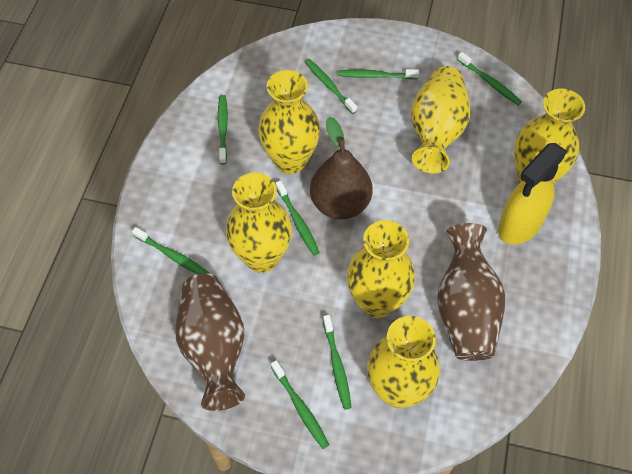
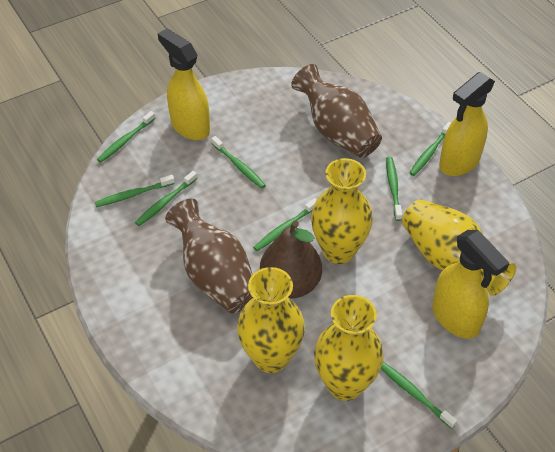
yellow spray bottle: 1 -> 3
yellow vase: 6 -> 4

